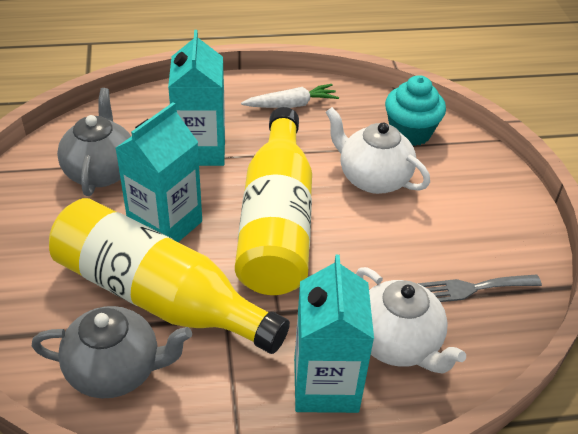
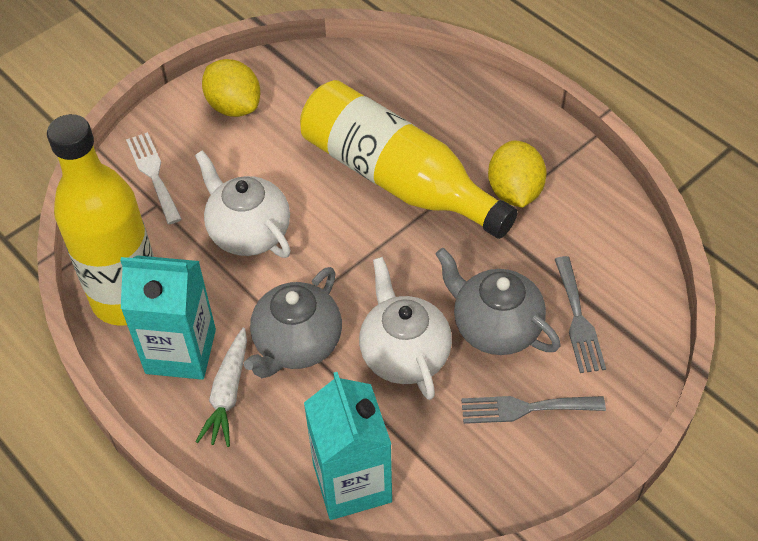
grey fork: 1 -> 2
turquoise carton: 3 -> 2
turquoise cupcake: 1 -> 0
white fork: 0 -> 1
yellow lemon: 0 -> 2

